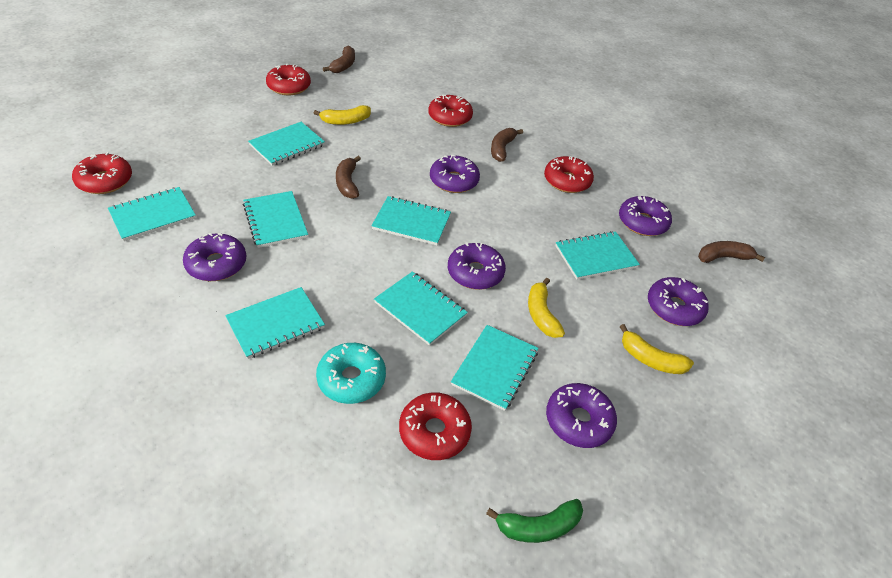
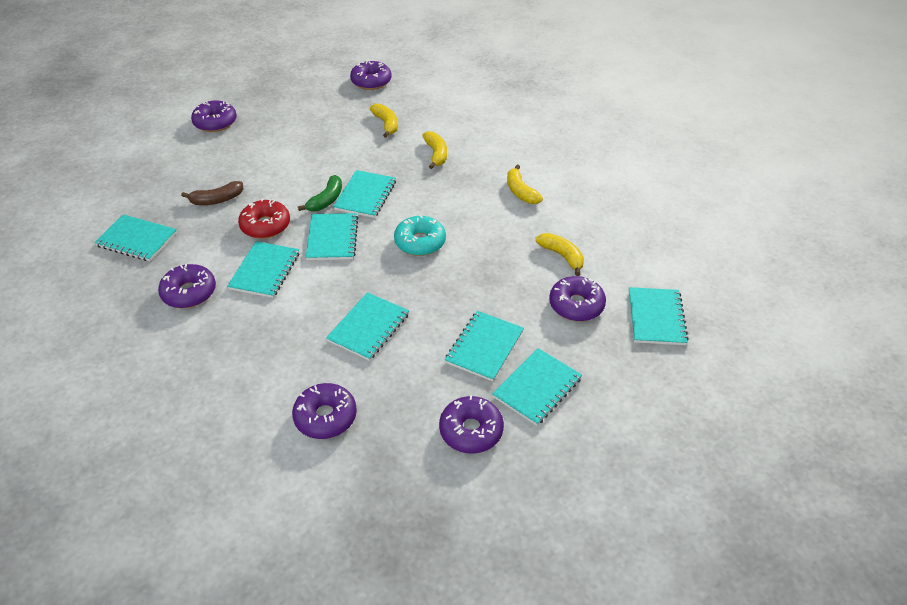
brown banana: 4 -> 1
red donut: 5 -> 1
yellow banana: 3 -> 4

